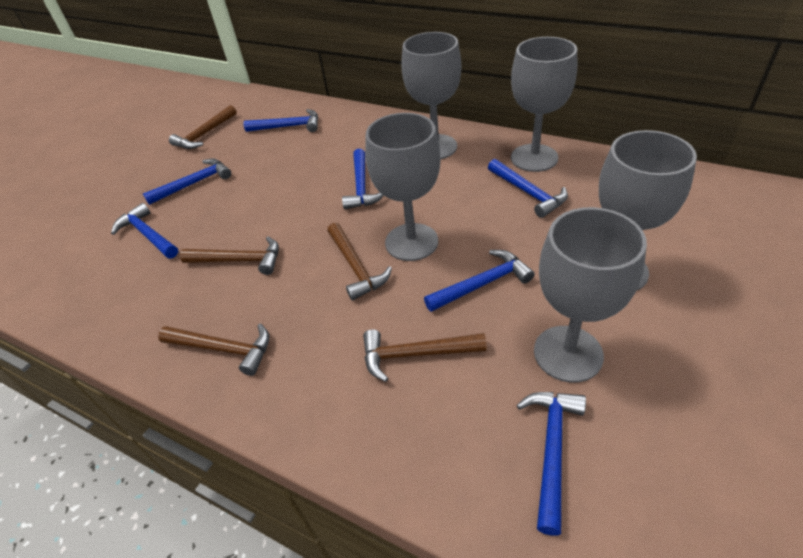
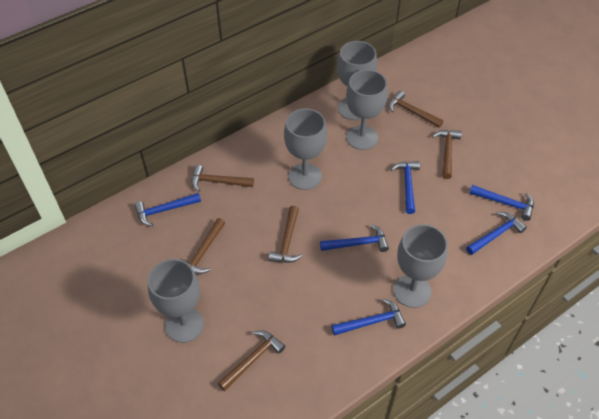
blue hammer: 7 -> 6
brown hammer: 5 -> 6

